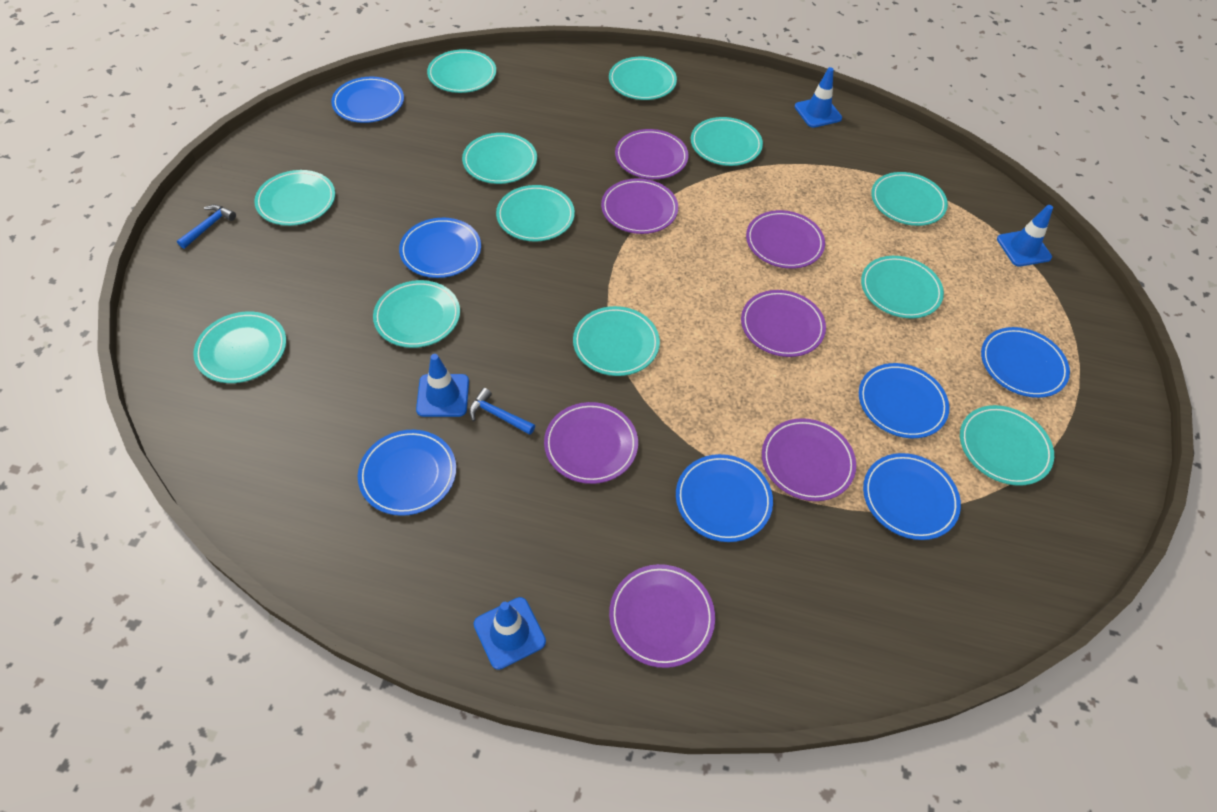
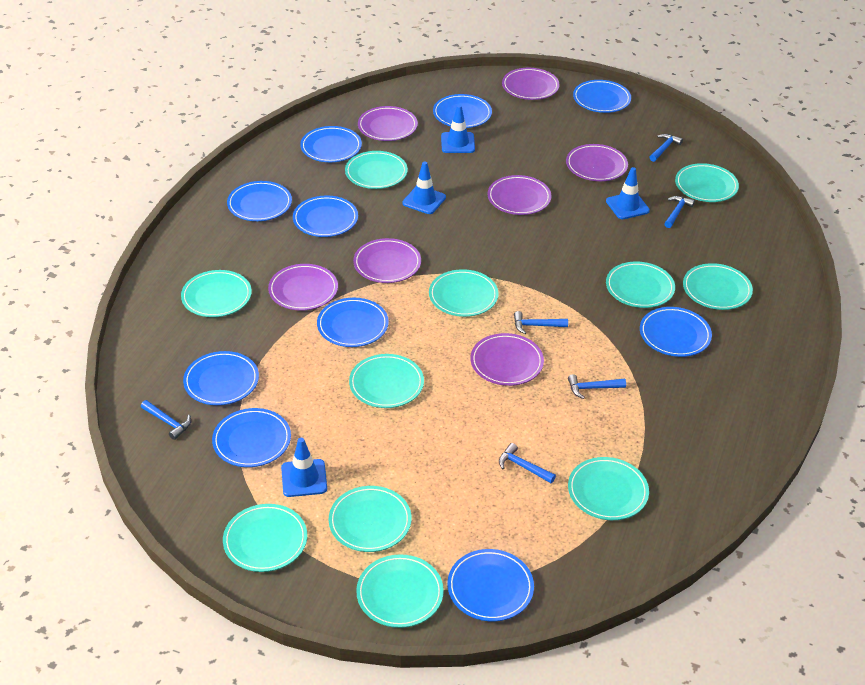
blue hammer: 2 -> 6
blue plate: 7 -> 10
turquoise plate: 12 -> 11

